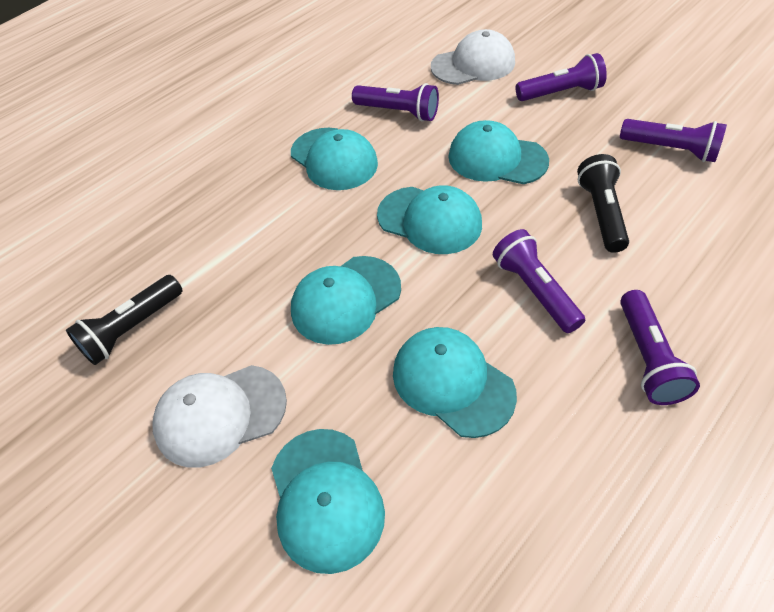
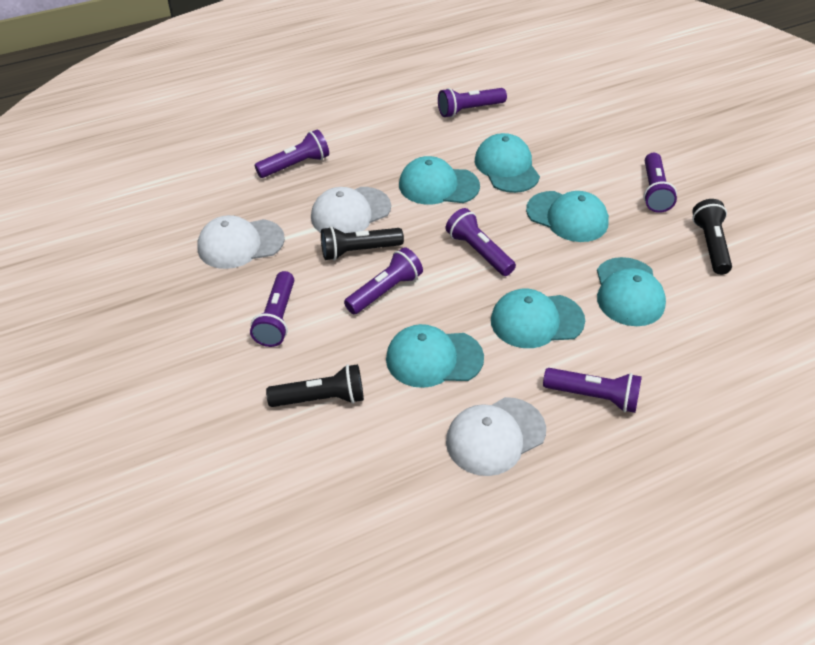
black flashlight: 2 -> 3
purple flashlight: 5 -> 7
white cap: 2 -> 3

